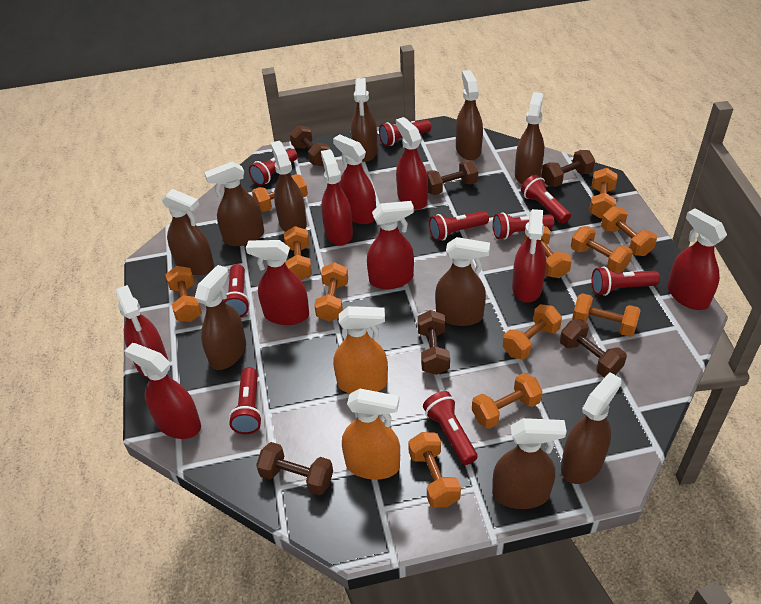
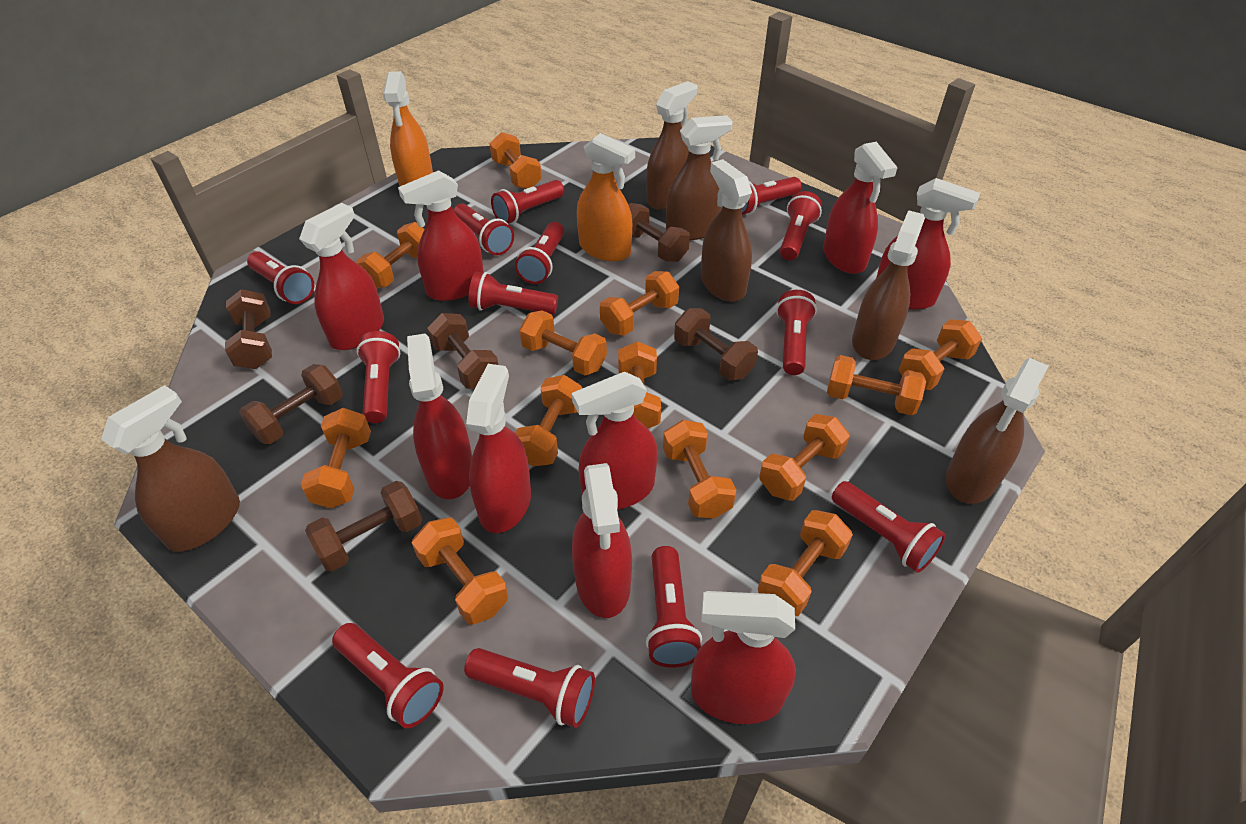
brown spray bottle: 10 -> 6
orange dumbbell: 12 -> 13
red flashlight: 9 -> 13

